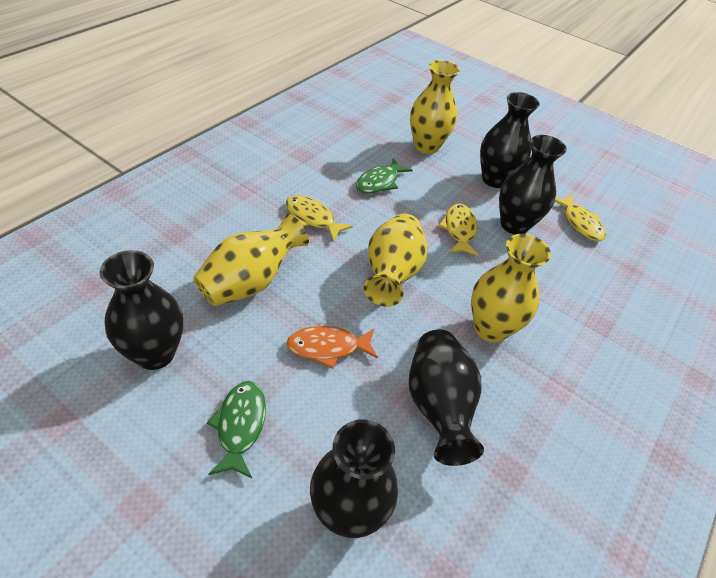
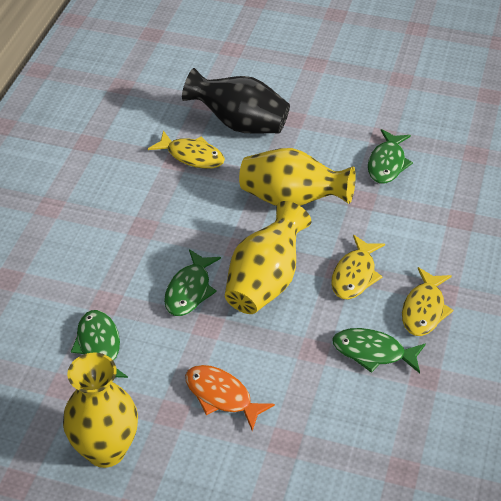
black vase: 5 -> 1
green fish: 2 -> 4
yellow vase: 4 -> 3

